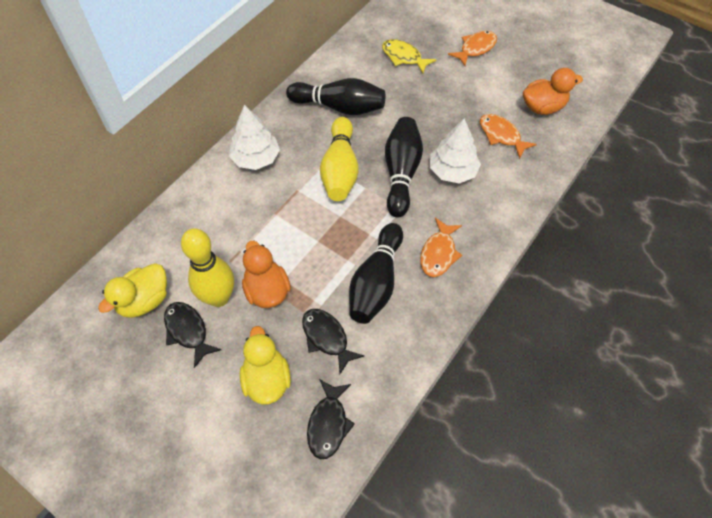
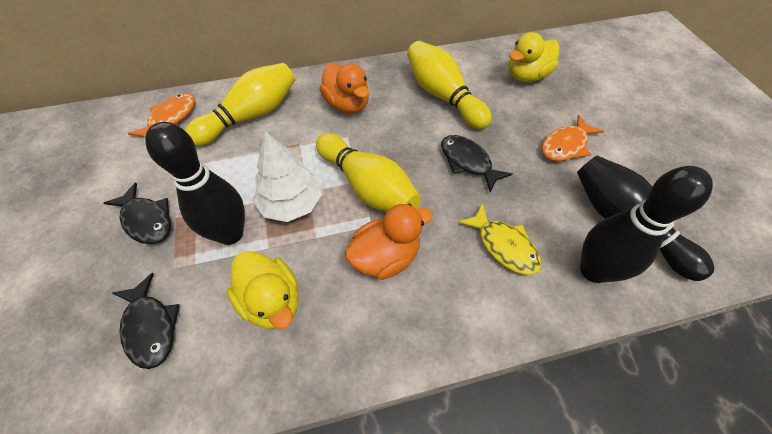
orange fish: 3 -> 2
white tree: 2 -> 1
yellow bowling pin: 2 -> 3

